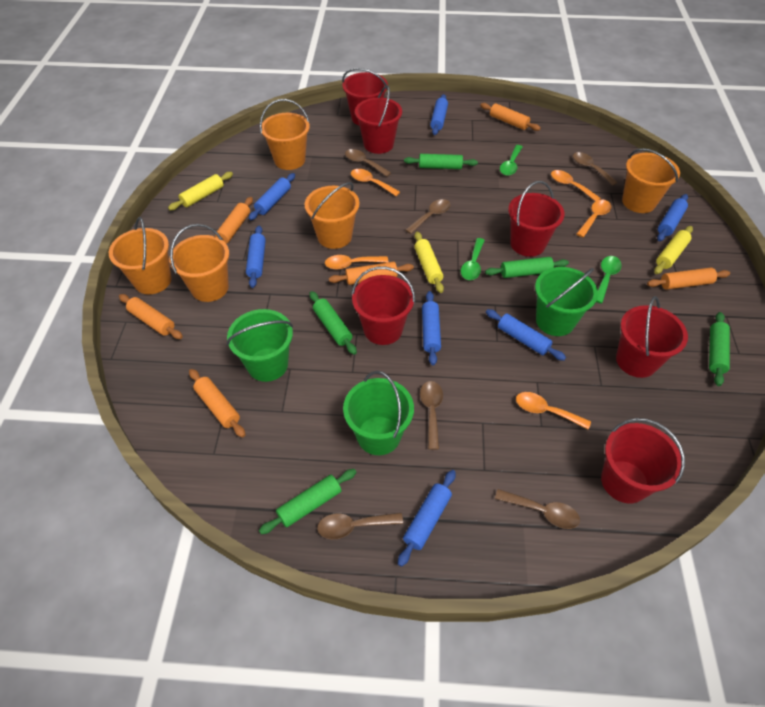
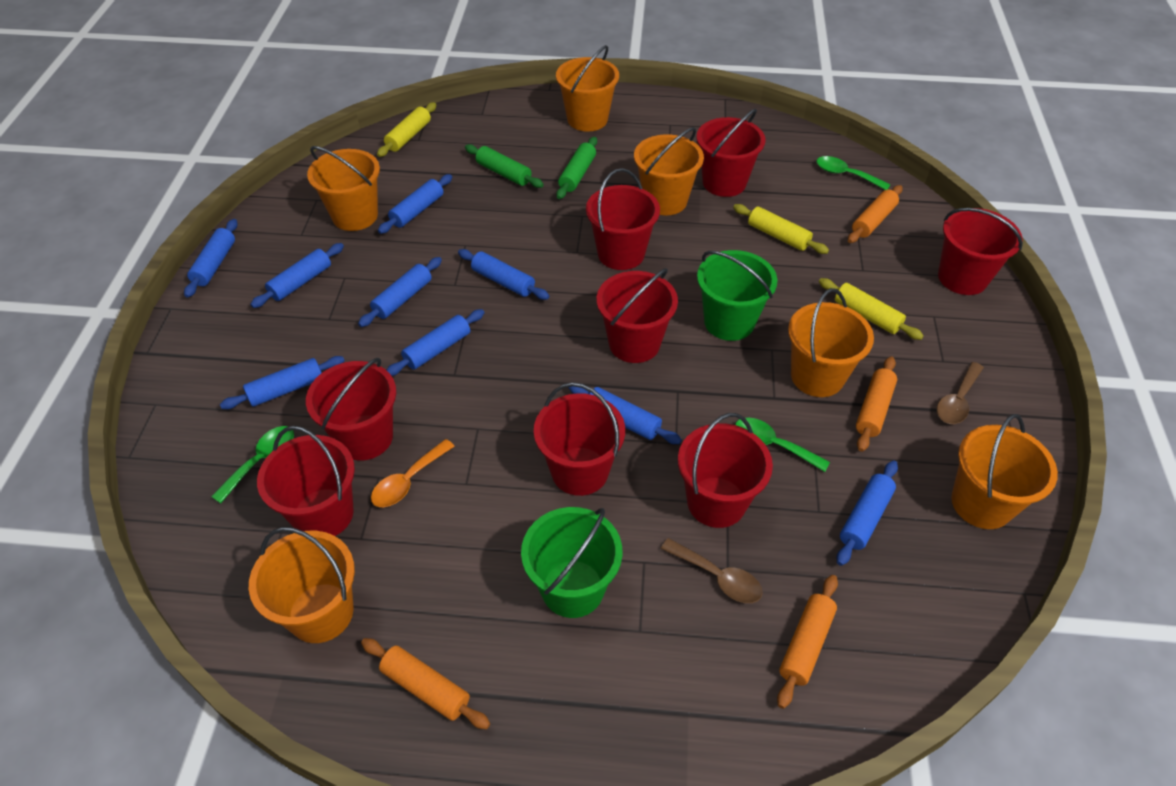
blue rolling pin: 7 -> 9
brown spoon: 6 -> 2
green bucket: 3 -> 2
green rolling pin: 5 -> 2
orange bucket: 5 -> 6
orange rolling pin: 6 -> 4
orange spoon: 5 -> 1
red bucket: 6 -> 8

